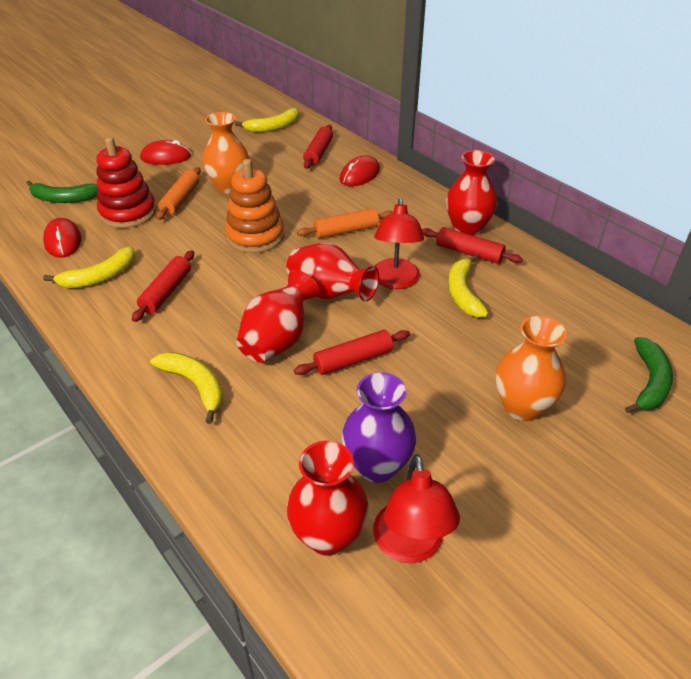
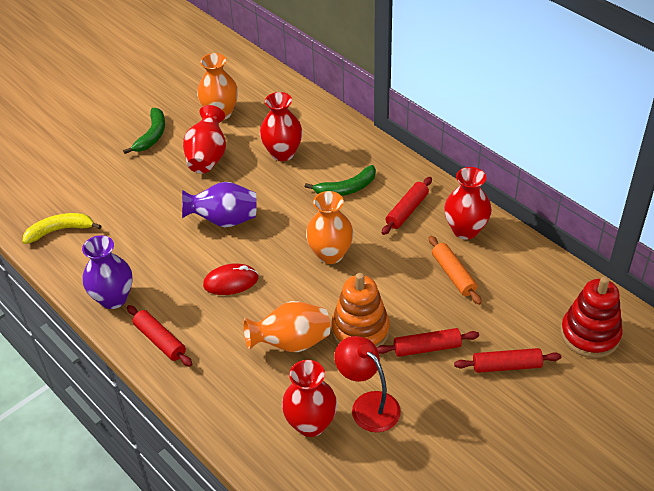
orange rolling pin: 2 -> 1
orange vase: 2 -> 3
purple vase: 1 -> 2
red lamp: 2 -> 1
red mouse: 3 -> 1
yellow banana: 4 -> 1

